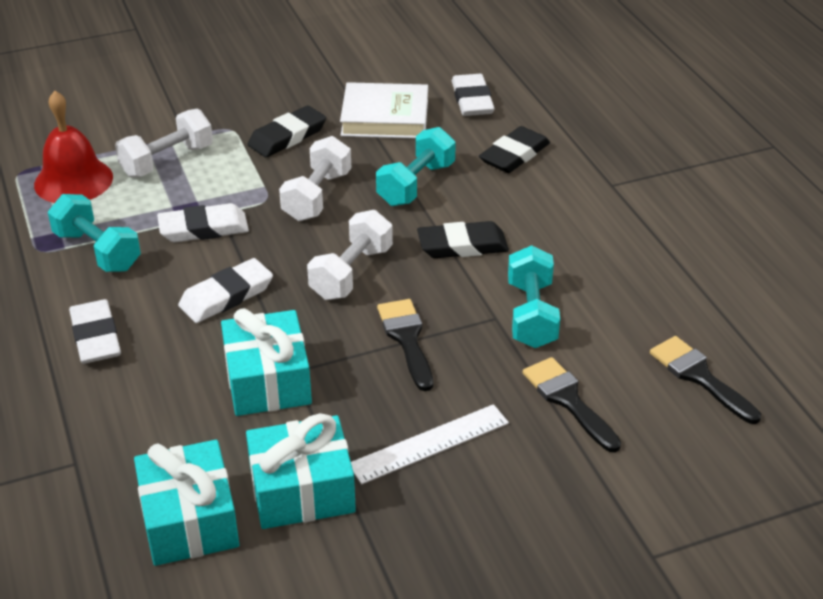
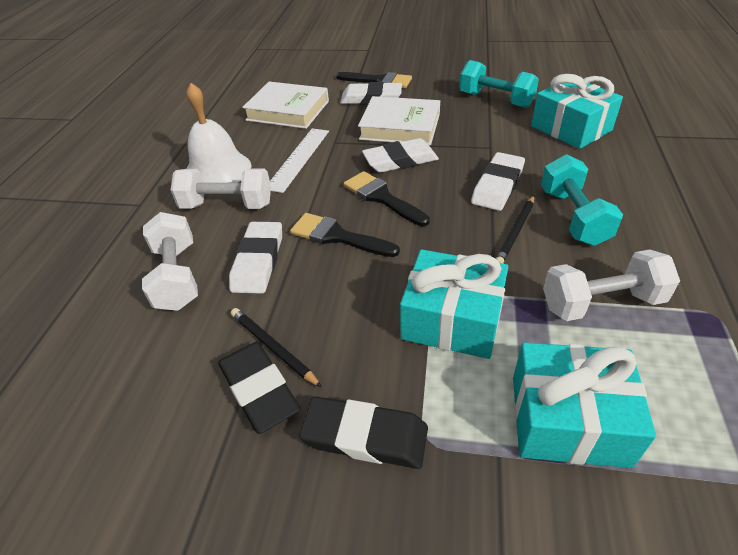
black eraser: 3 -> 2
black pencil: 0 -> 2
red bell: 1 -> 0
turquoise dumbbell: 3 -> 2
white bell: 0 -> 1
white book: 1 -> 2

